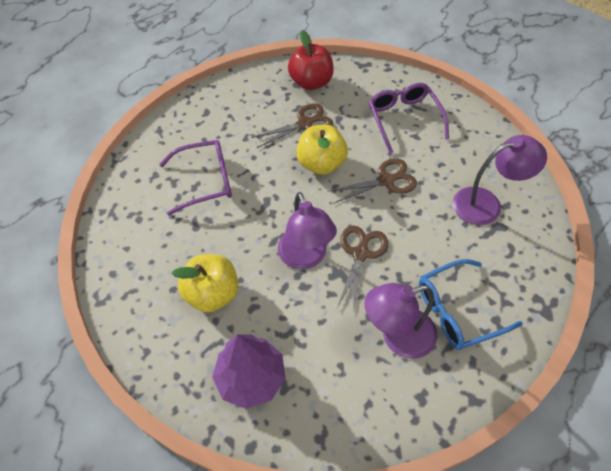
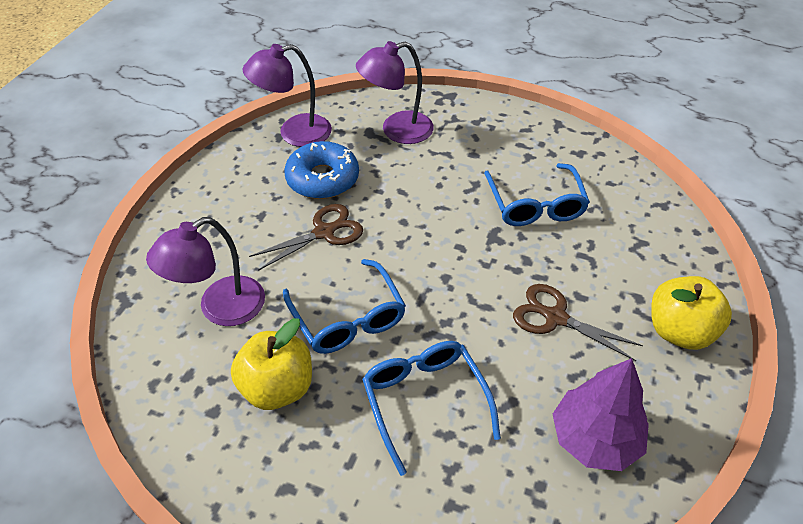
blue donut: 0 -> 1
blue glasses: 1 -> 3
brown scissors: 3 -> 2
purple glasses: 2 -> 0
red apple: 1 -> 0

